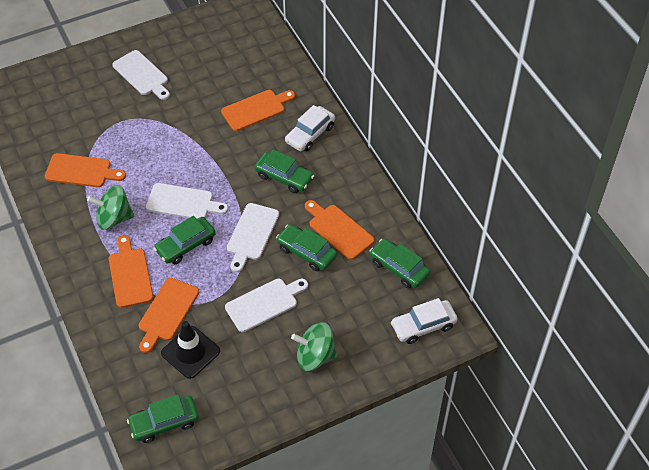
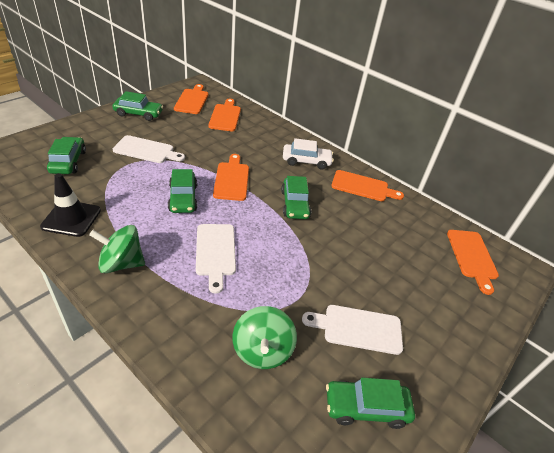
white car: 2 -> 1
white cutting board: 4 -> 3

